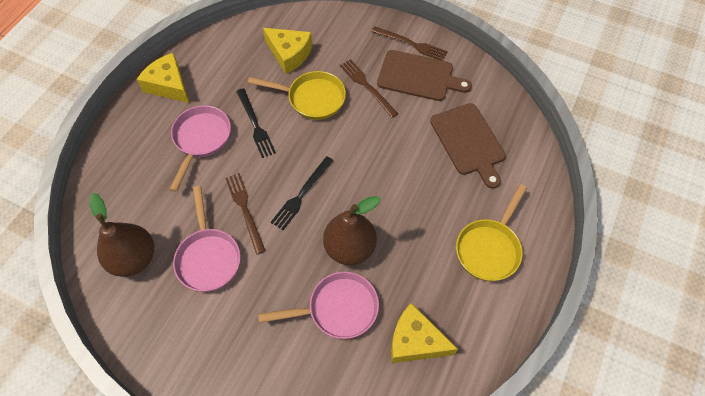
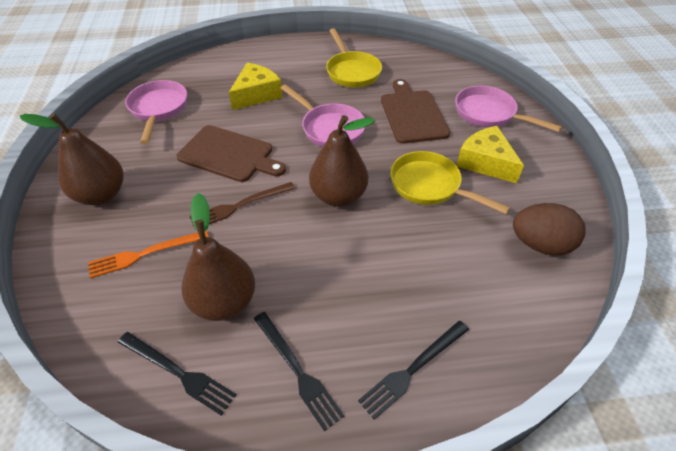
black fork: 2 -> 3
brown egg: 0 -> 1
brown fork: 3 -> 1
brown pear: 2 -> 3
orange fork: 0 -> 1
yellow cheese: 3 -> 2

